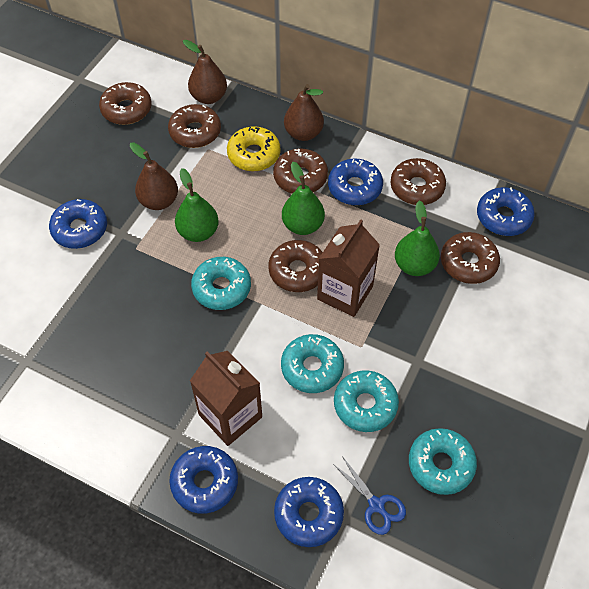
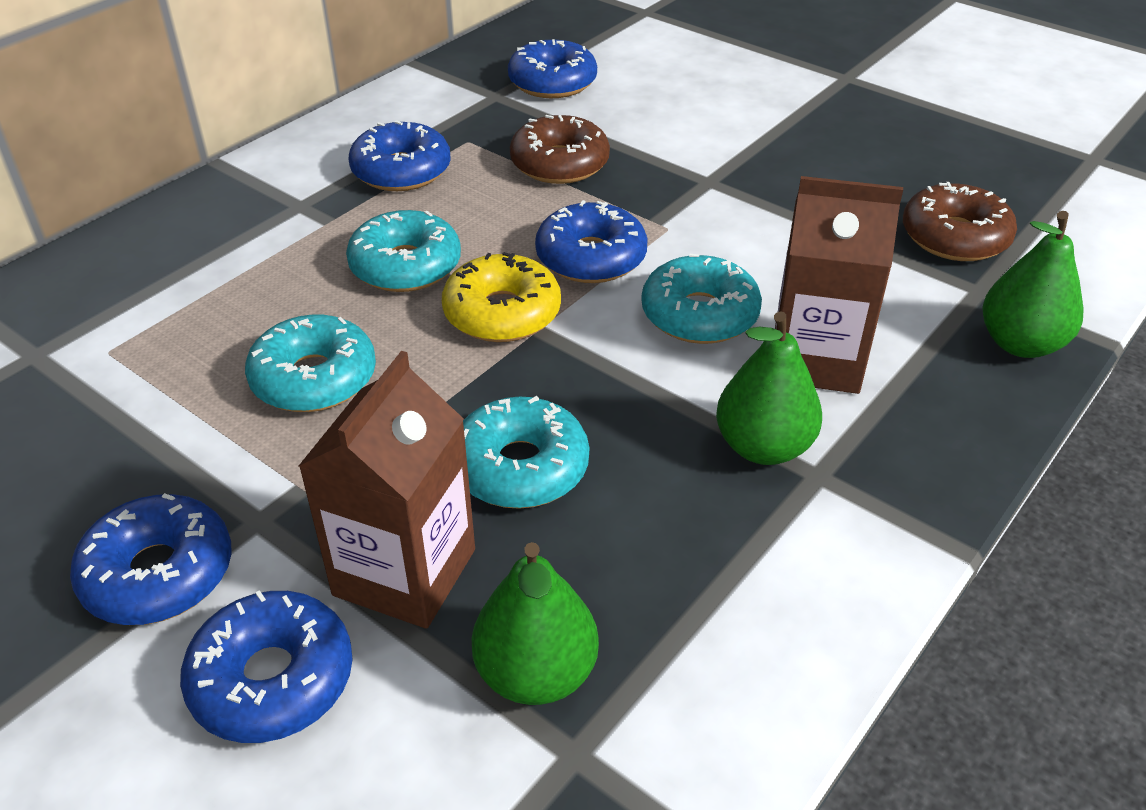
blue scissors: 1 -> 0
brown donut: 6 -> 2
brown pear: 3 -> 0

